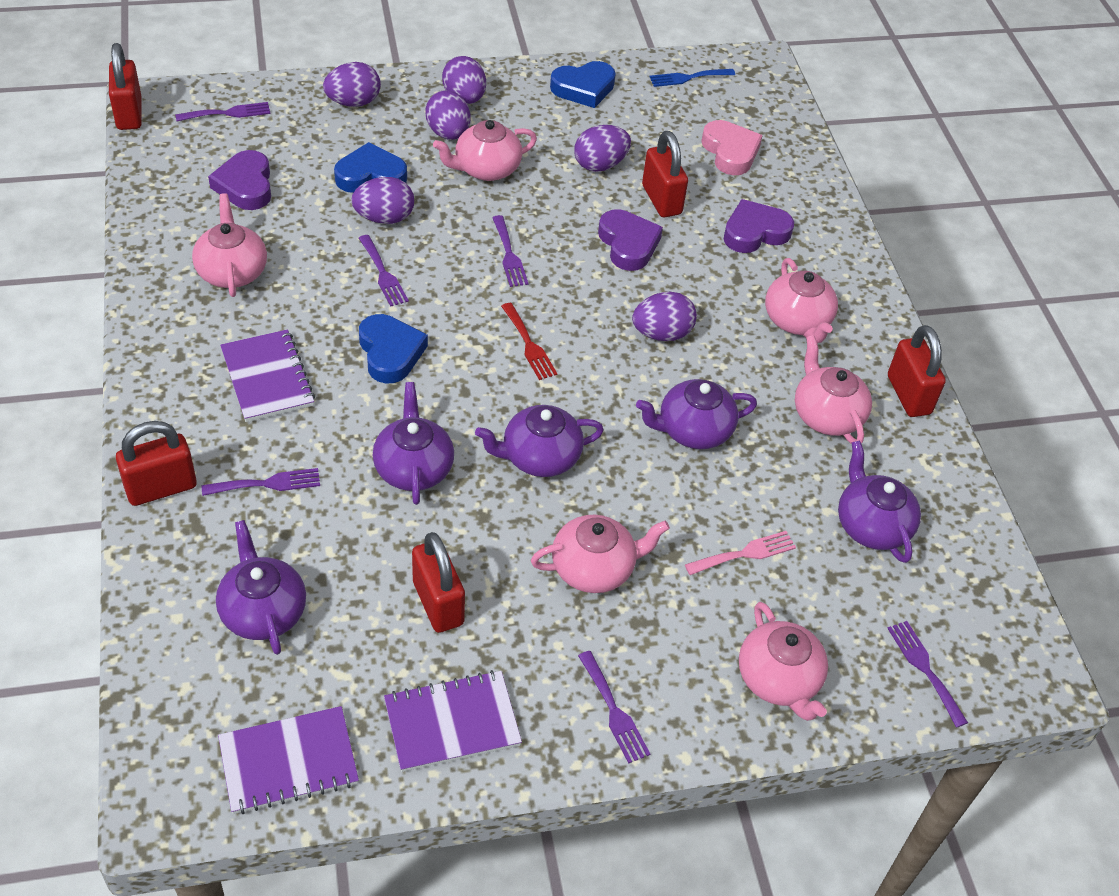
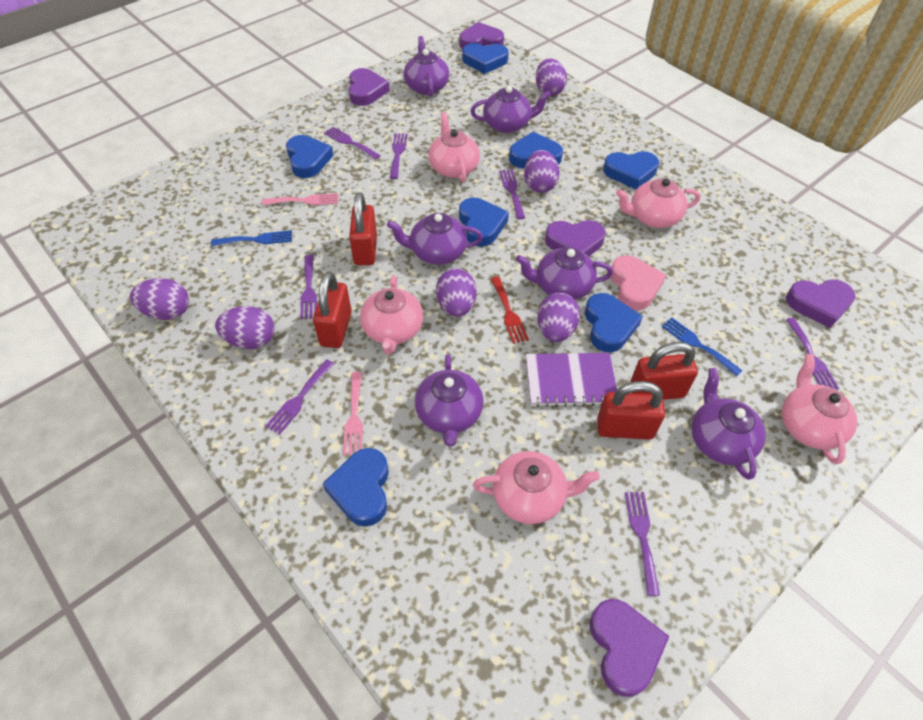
blue fork: 1 -> 2
blue heart: 3 -> 7
pink fork: 1 -> 2
pink teapot: 6 -> 5
purple fork: 6 -> 7
purple heart: 3 -> 5
purple notebook: 3 -> 1
purple teapot: 5 -> 6
red padlock: 5 -> 4

